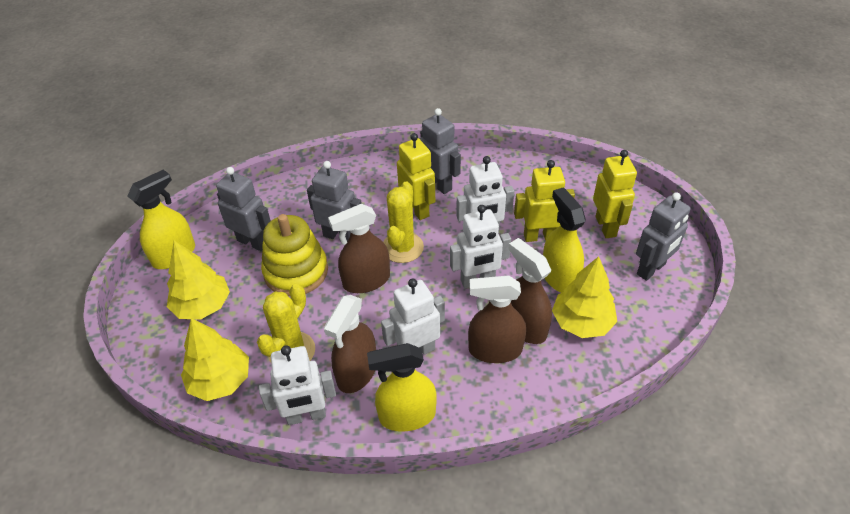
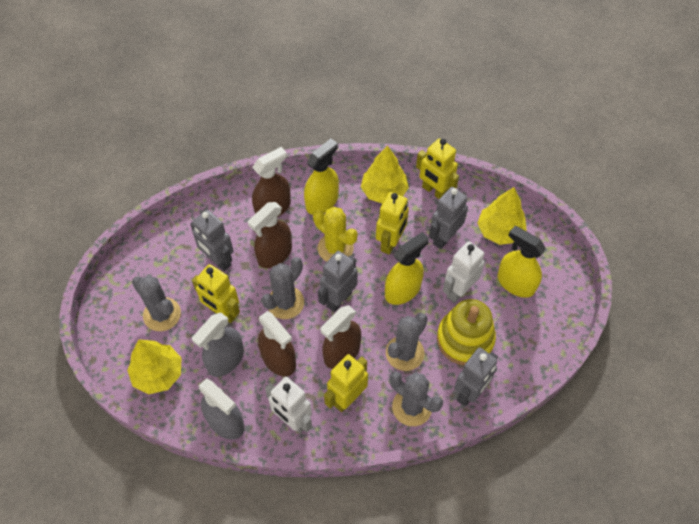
grey cactus: 0 -> 4
grey spray bottle: 0 -> 2
white robot: 4 -> 2
yellow cactus: 2 -> 1
yellow robot: 3 -> 4

